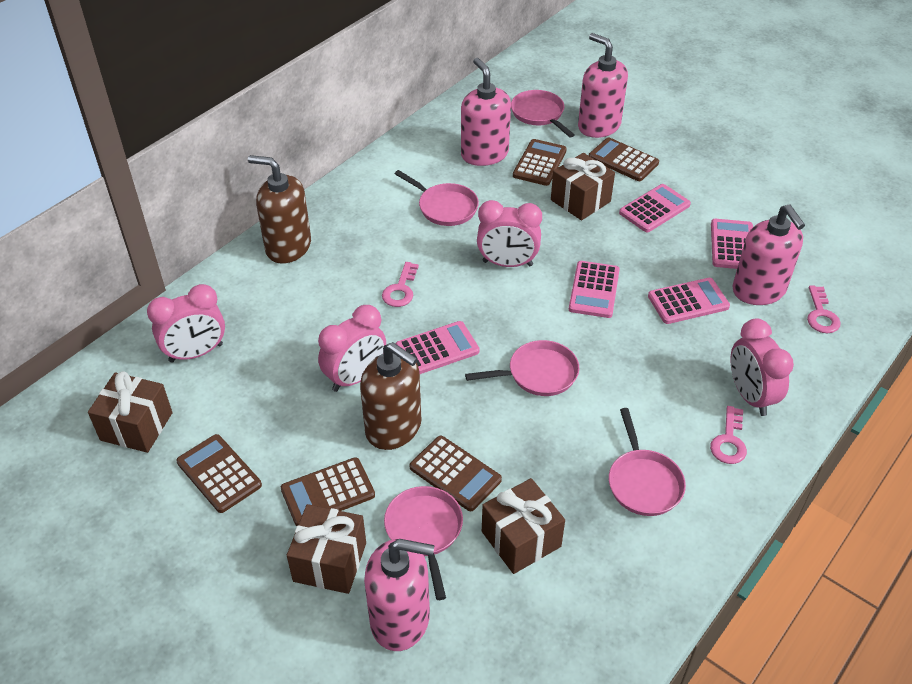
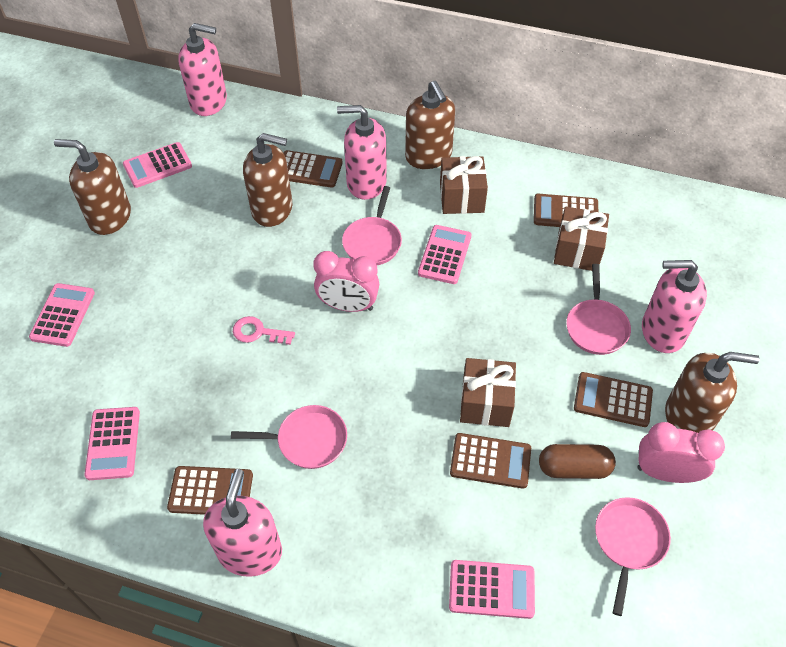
brown capsule: 0 -> 1
brown gift: 4 -> 3
brown soap dispenser: 2 -> 4
pink clock: 4 -> 2
pink key: 3 -> 1
pink pan: 5 -> 4

